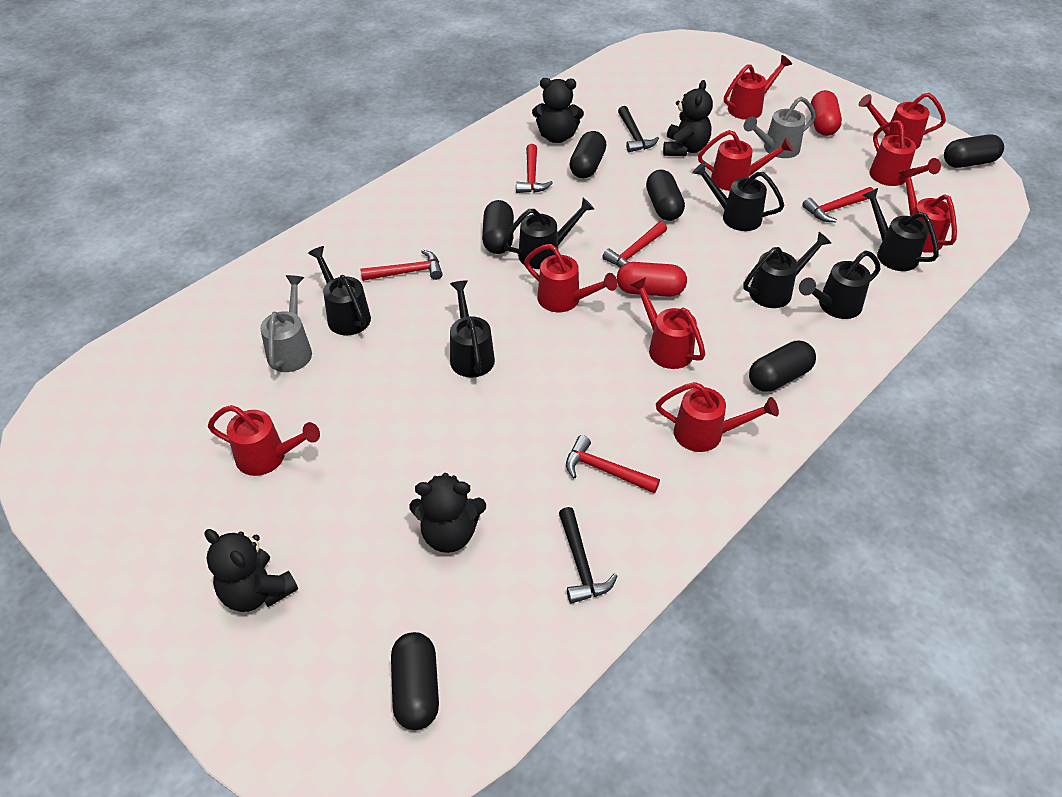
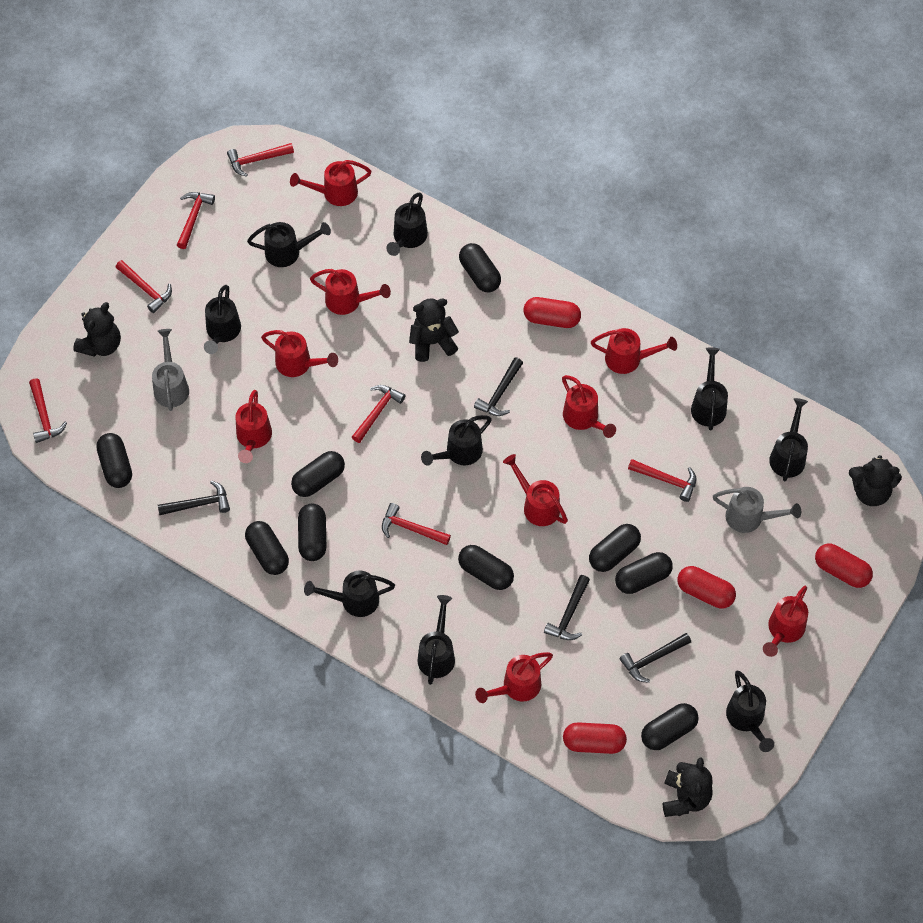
black capsule: 6 -> 9
black hammer: 2 -> 4
black watering can: 7 -> 9
red capsule: 2 -> 4
red hammer: 5 -> 7

